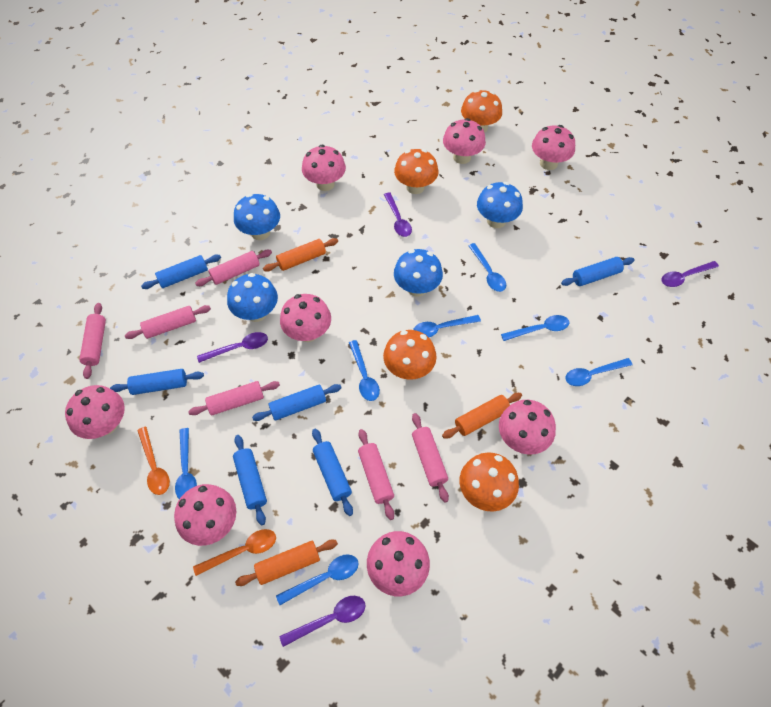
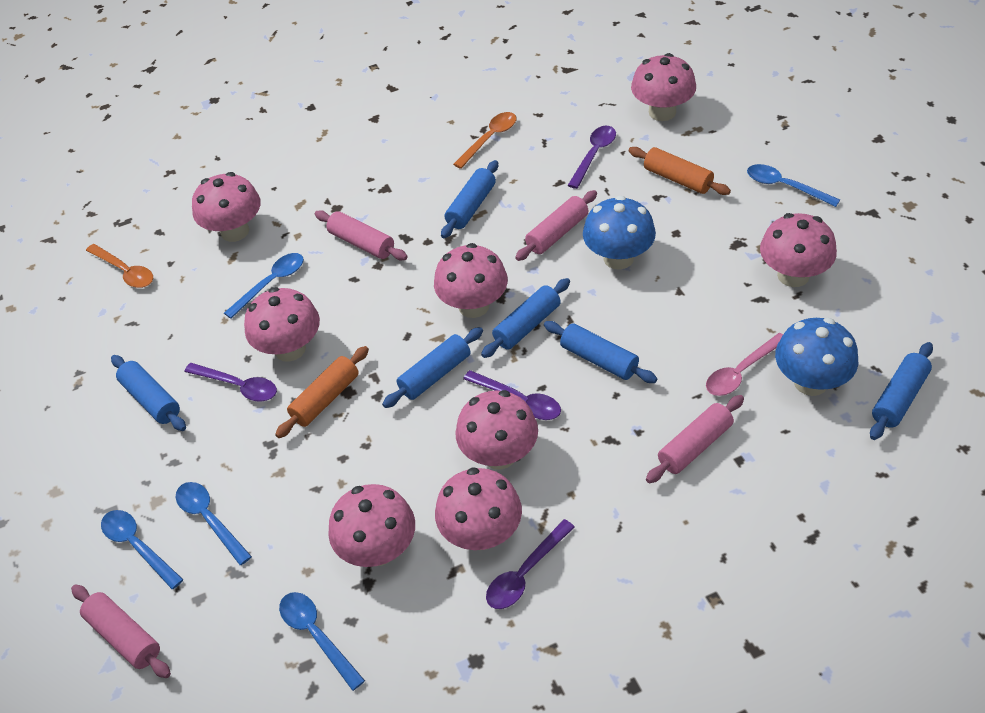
blue mushroom: 4 -> 2
blue spoon: 7 -> 5
orange mushroom: 4 -> 0
orange rolling pin: 3 -> 2
pink rolling pin: 6 -> 4
pink spoon: 0 -> 1

